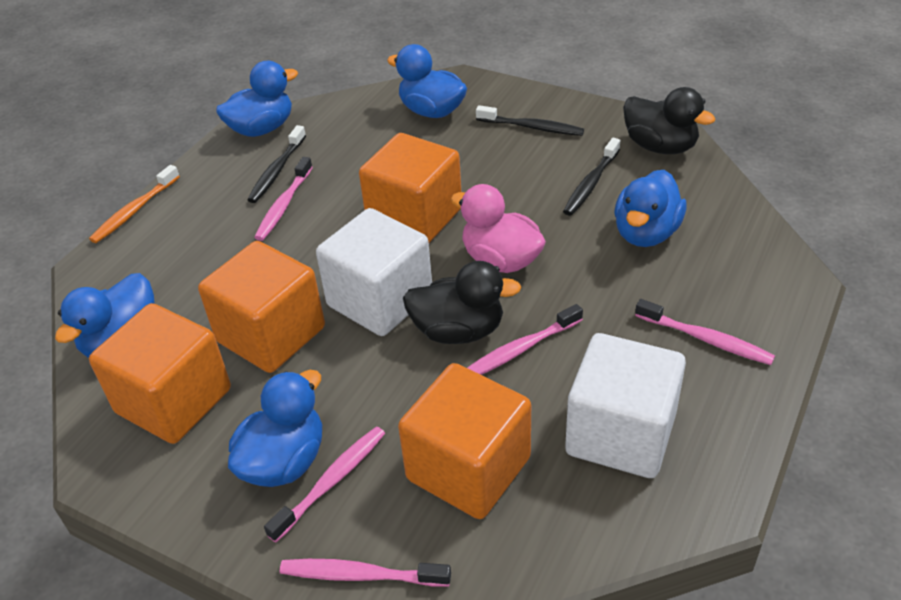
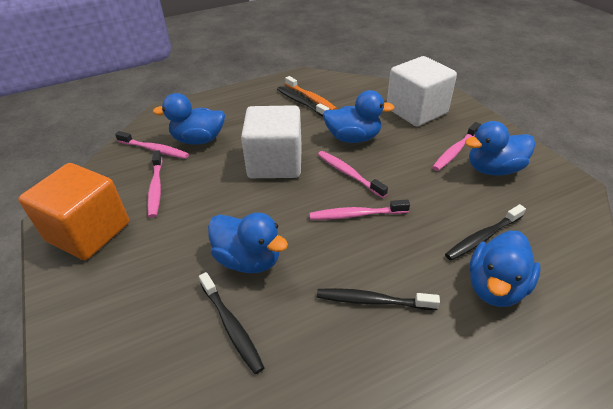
black duck: 2 -> 0
black toothbrush: 3 -> 4
orange cube: 4 -> 1
pink duck: 1 -> 0

